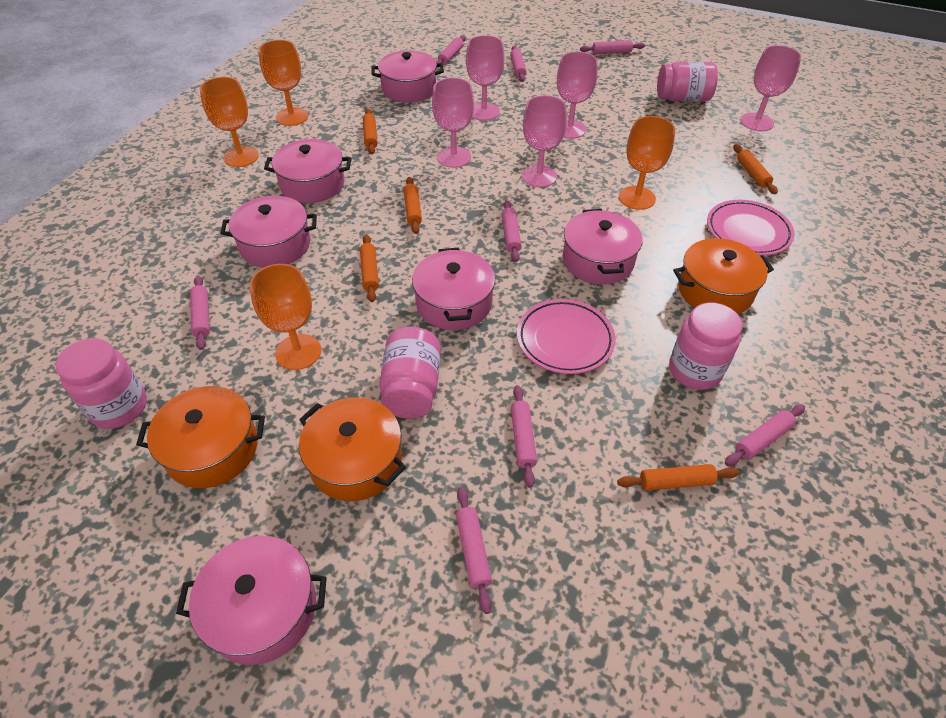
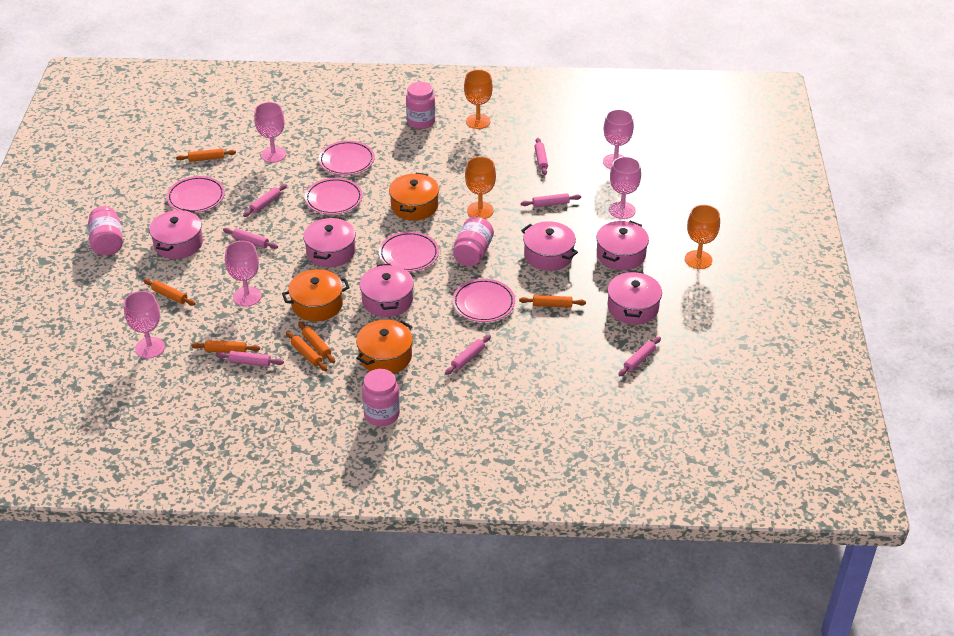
orange goblet: 4 -> 3
orange rolling pin: 5 -> 6
pink plate: 2 -> 5
pink rolling pin: 8 -> 7

